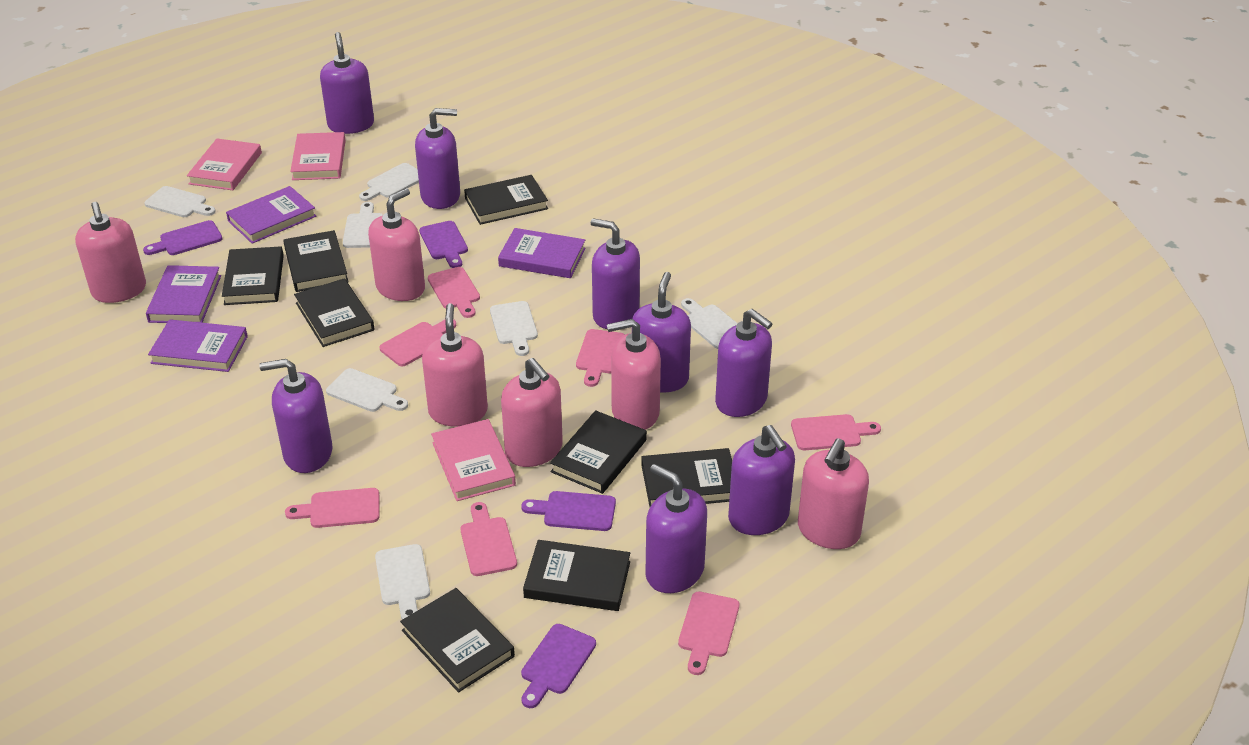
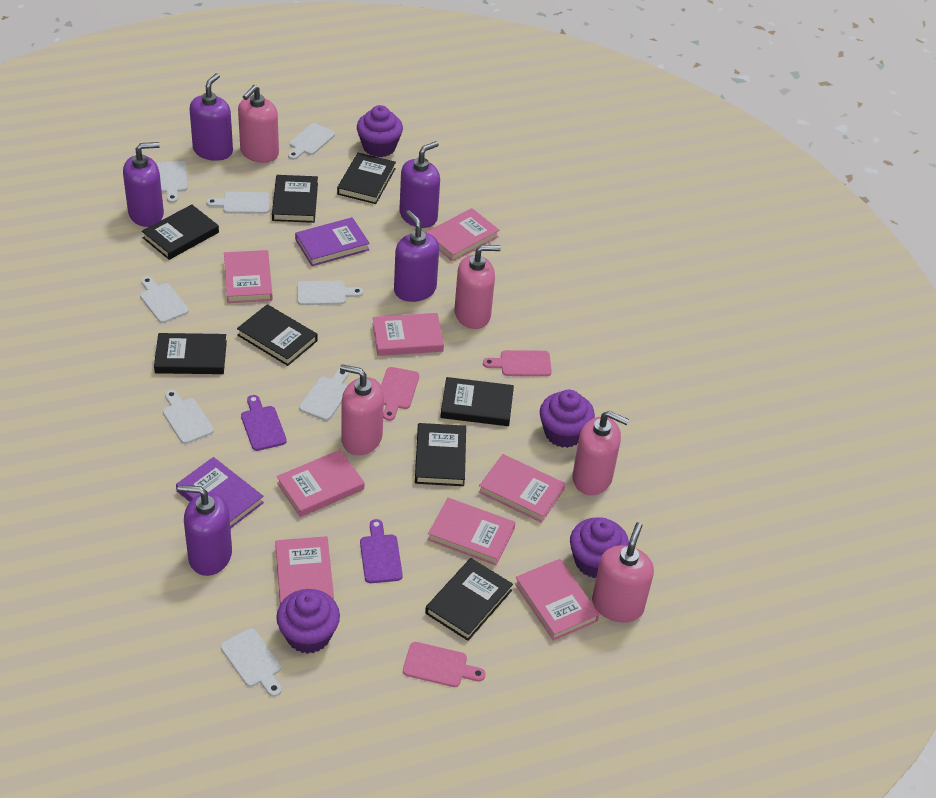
pink book: 3 -> 8
pink cutting board: 7 -> 3
pink soap dispenser: 6 -> 5
purple book: 4 -> 2
purple cupcake: 0 -> 4
purple cutting board: 4 -> 2
purple soap dispenser: 8 -> 5
white cutting board: 7 -> 8

